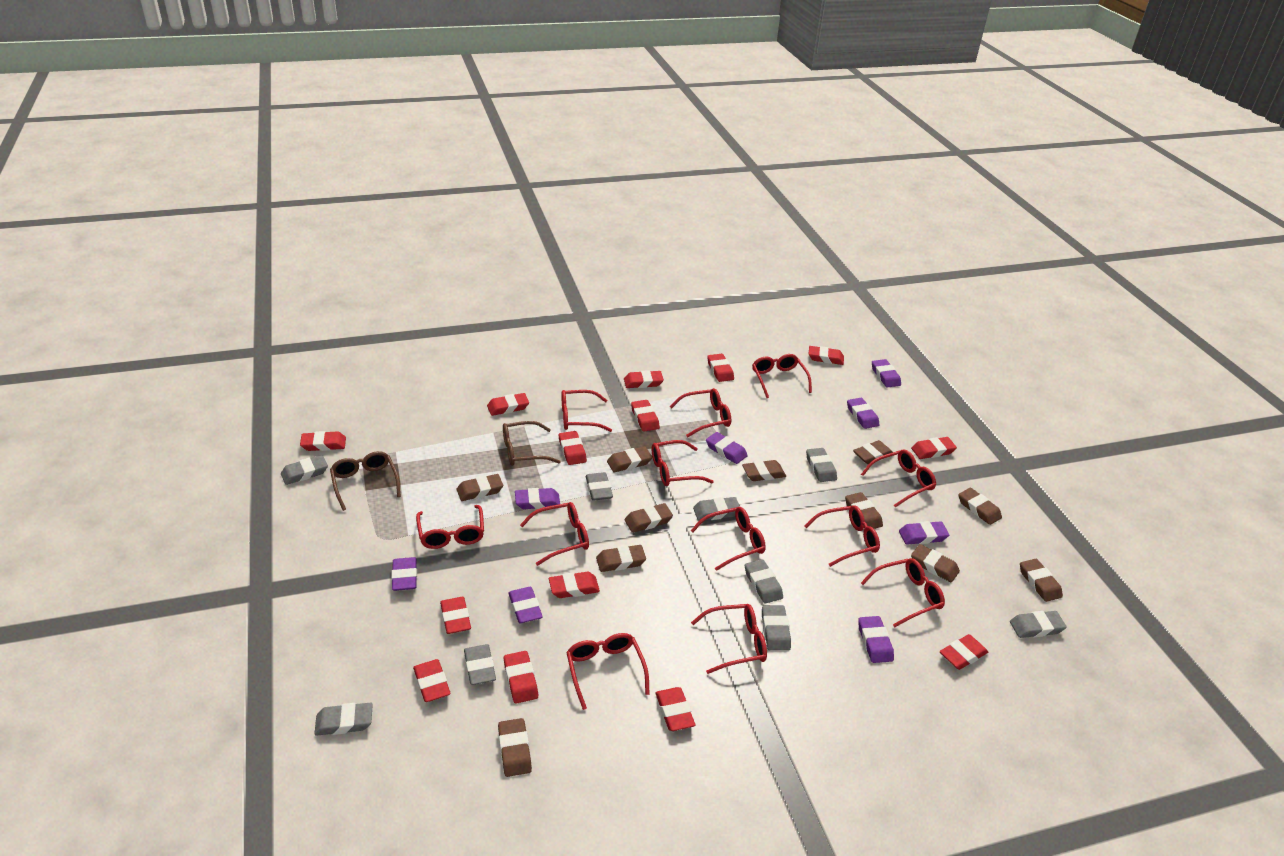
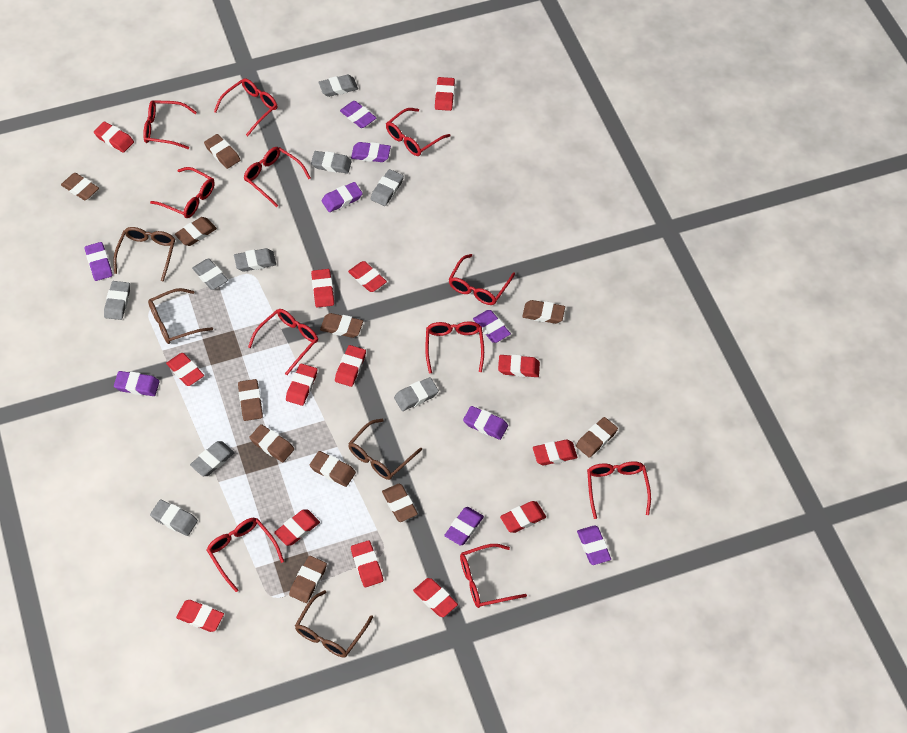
brown glasses: 2 -> 4
purple eraser: 8 -> 9
red glasses: 12 -> 11

